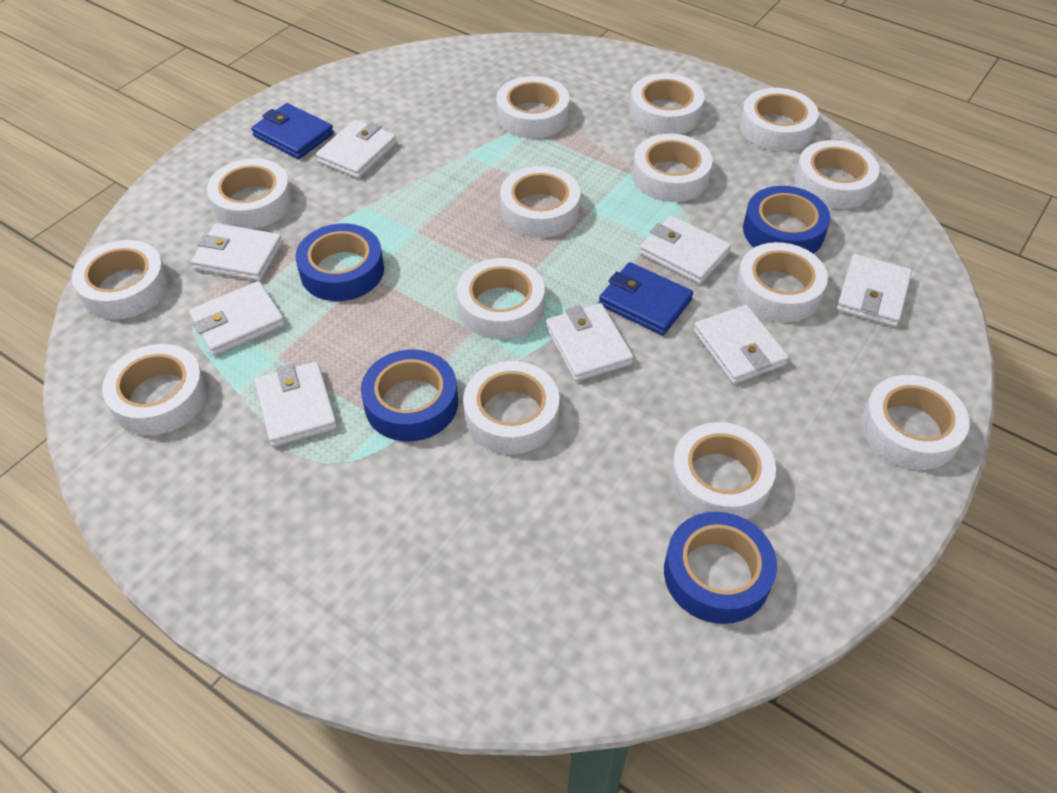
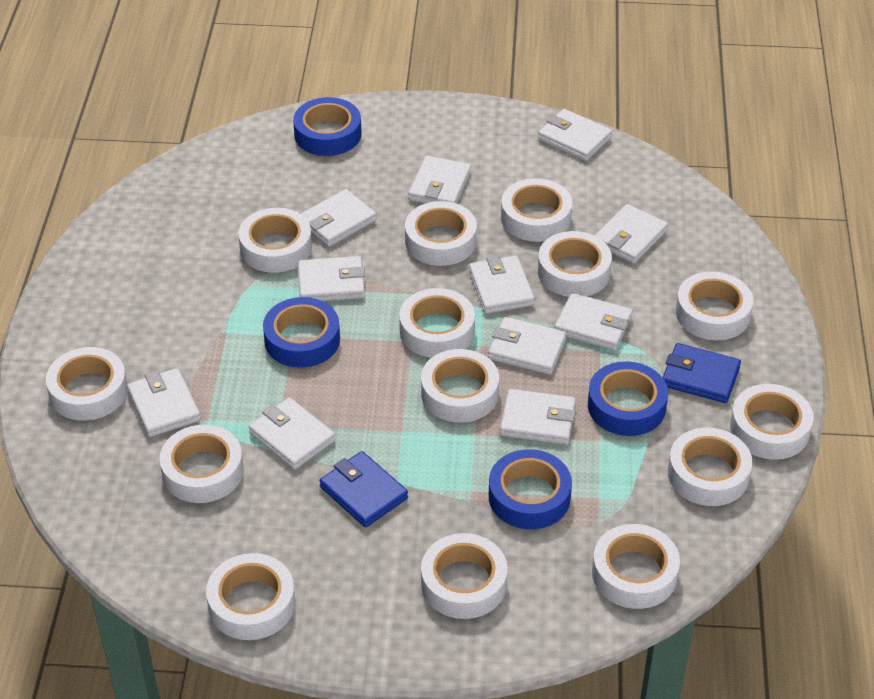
white wallet: 8 -> 11

